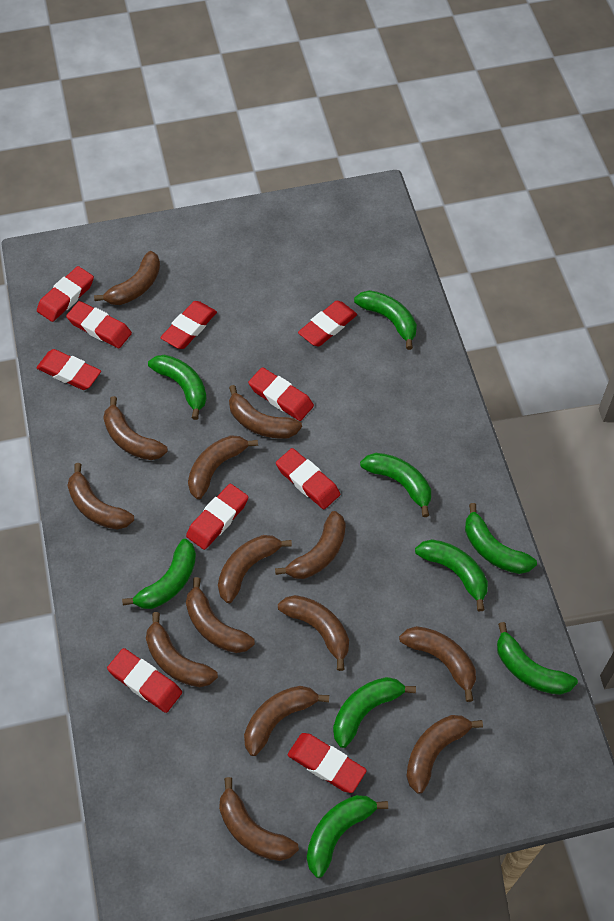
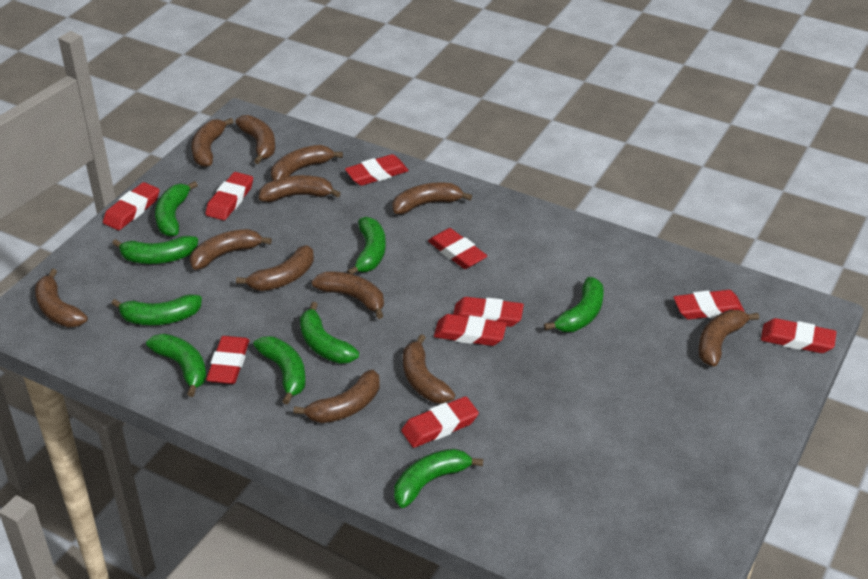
brown banana: 14 -> 12

